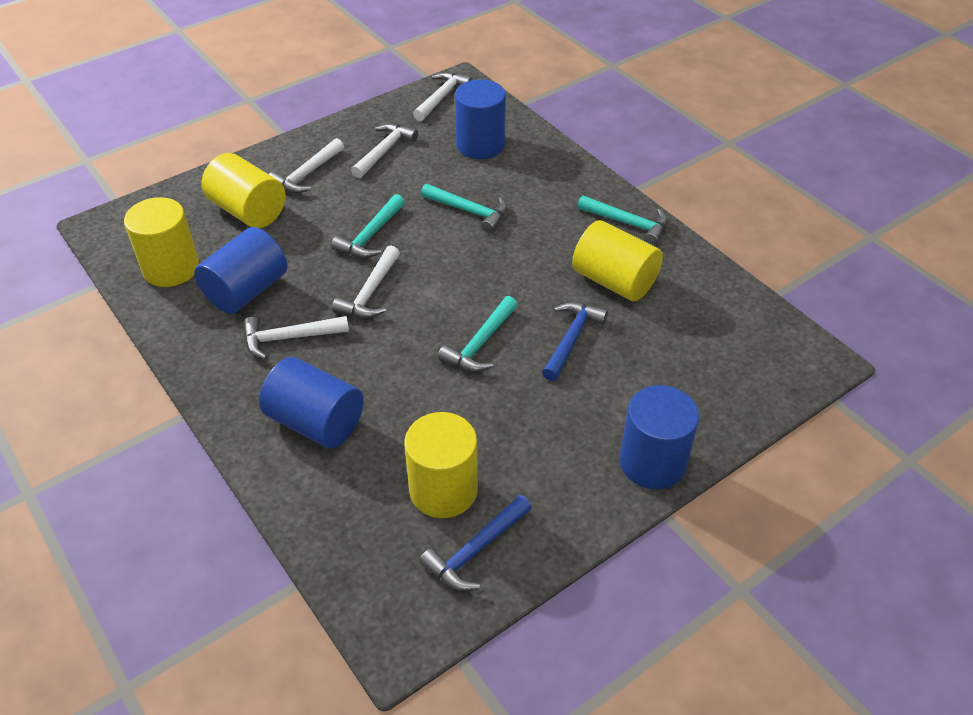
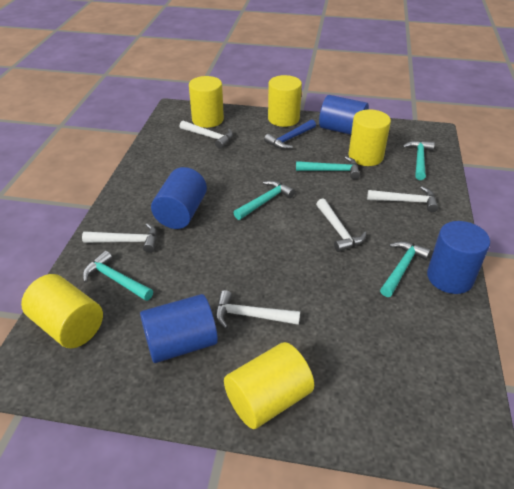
blue hammer: 2 -> 1
turquoise hammer: 4 -> 5
yellow cylinder: 4 -> 5

